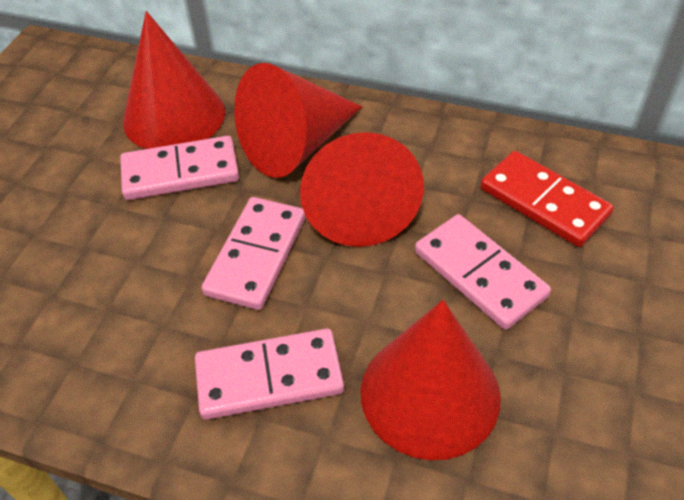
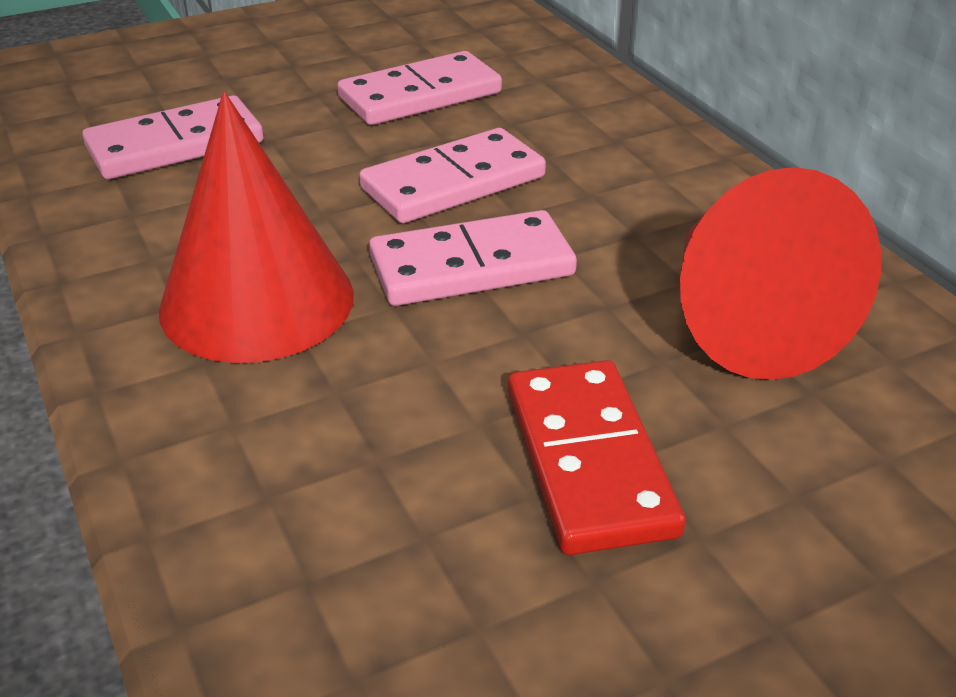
red cone: 4 -> 2

